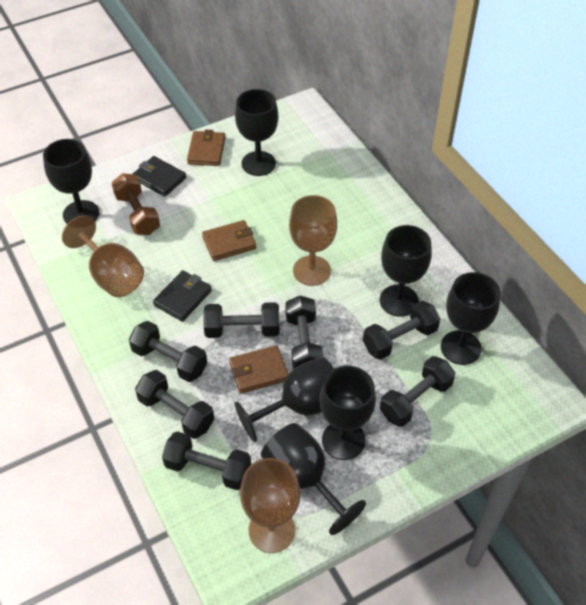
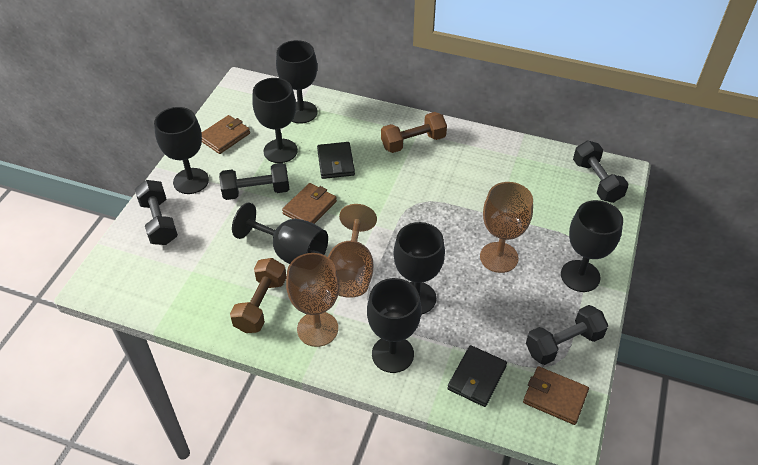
black dumbbell: 7 -> 4
brown dumbbell: 1 -> 2

